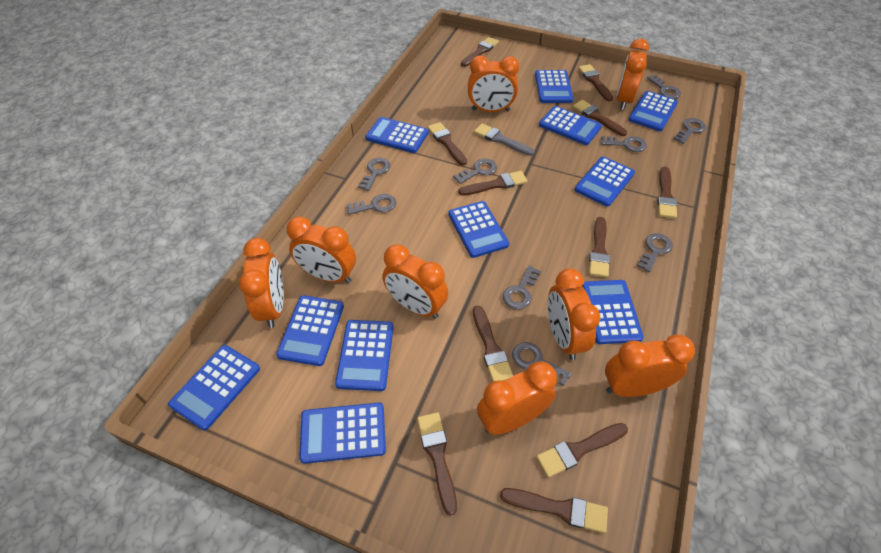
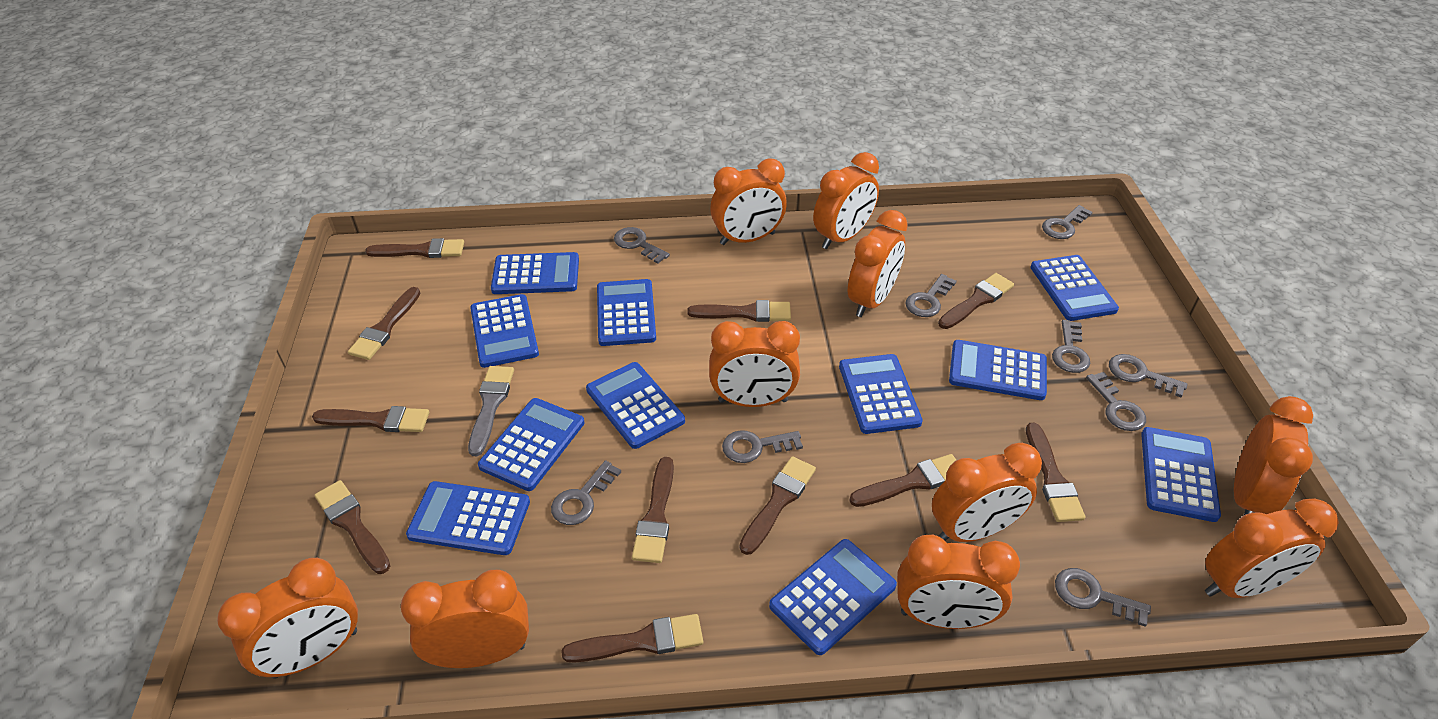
orange clock: 8 -> 10

